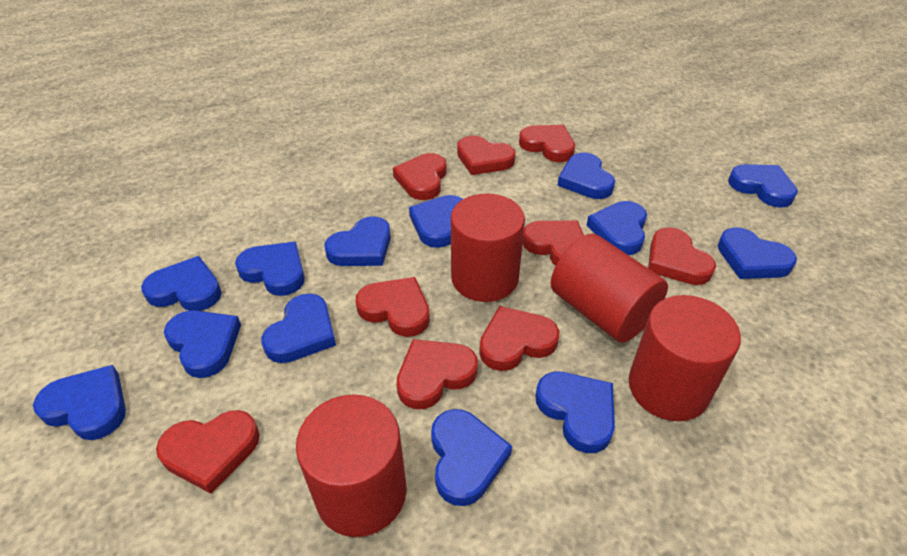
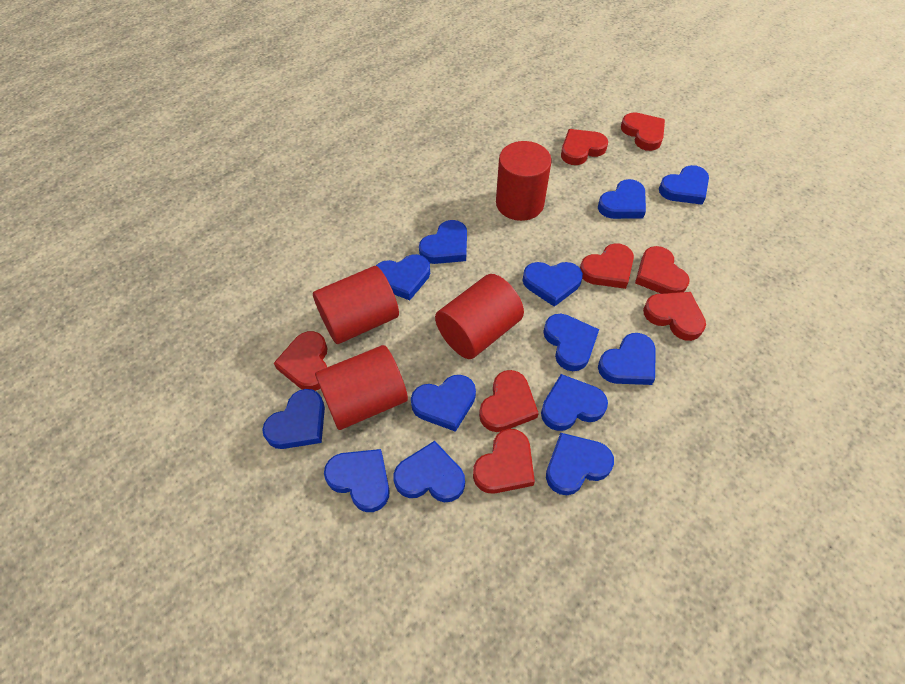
red heart: 9 -> 8

